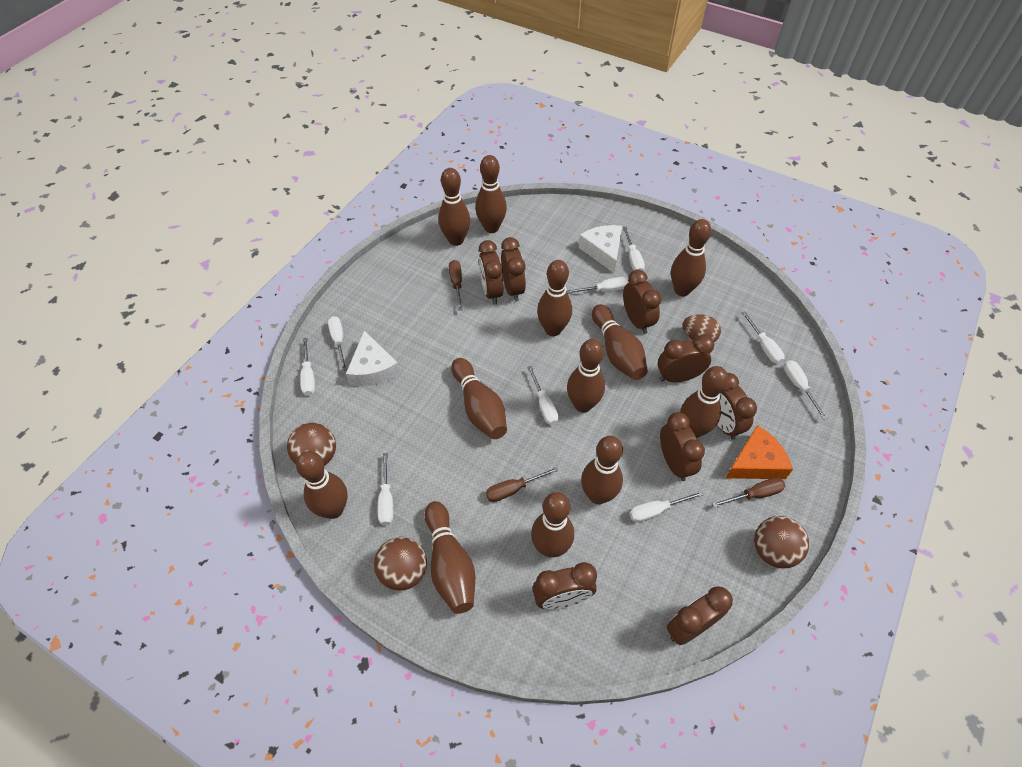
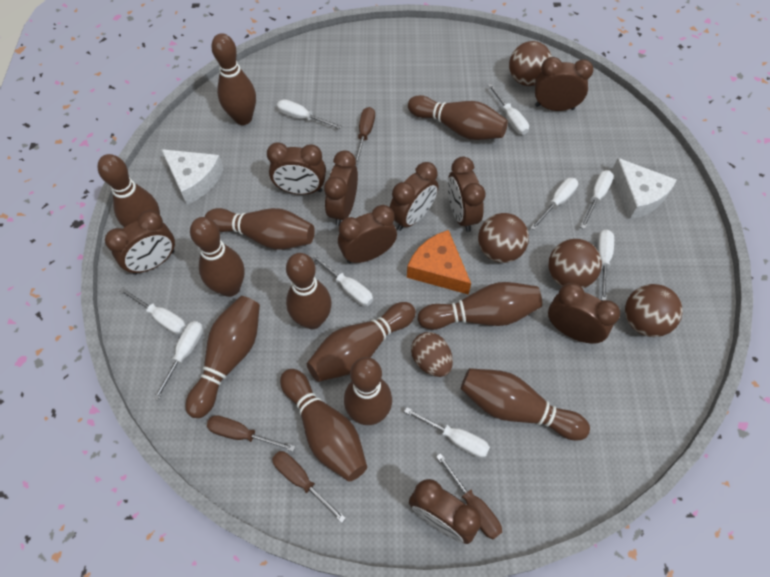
brown ball: 3 -> 4
brown clock: 8 -> 9
brown screwdriver: 3 -> 4

